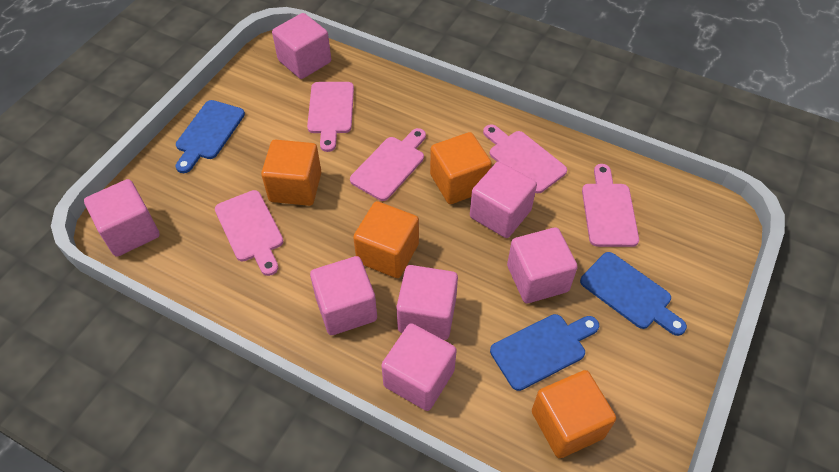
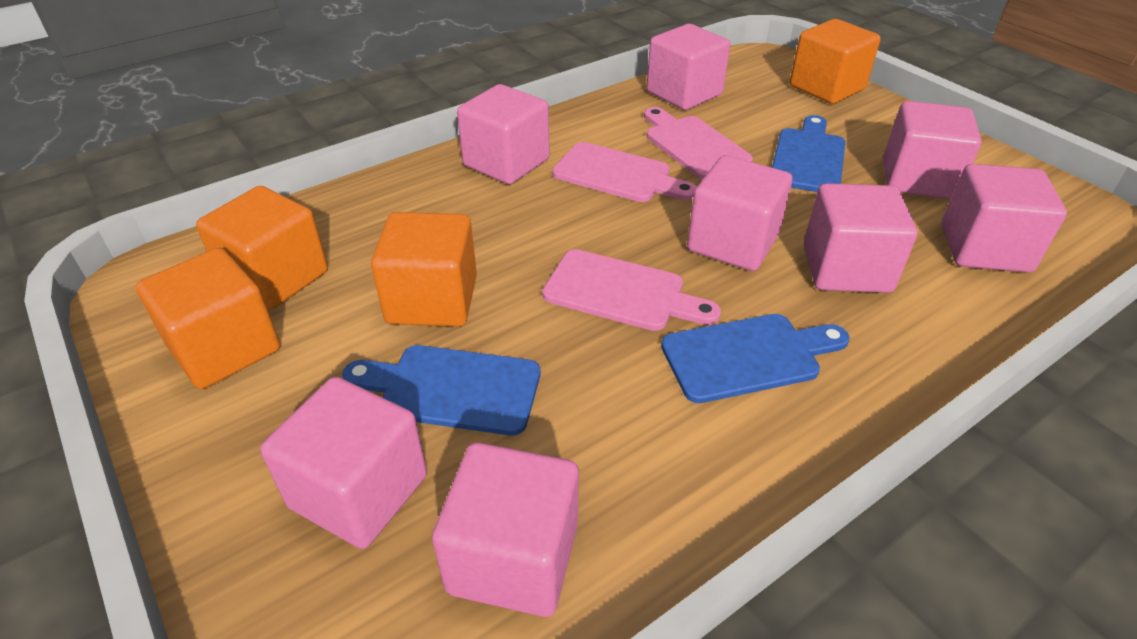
pink cube: 7 -> 8
pink cutting board: 5 -> 3

